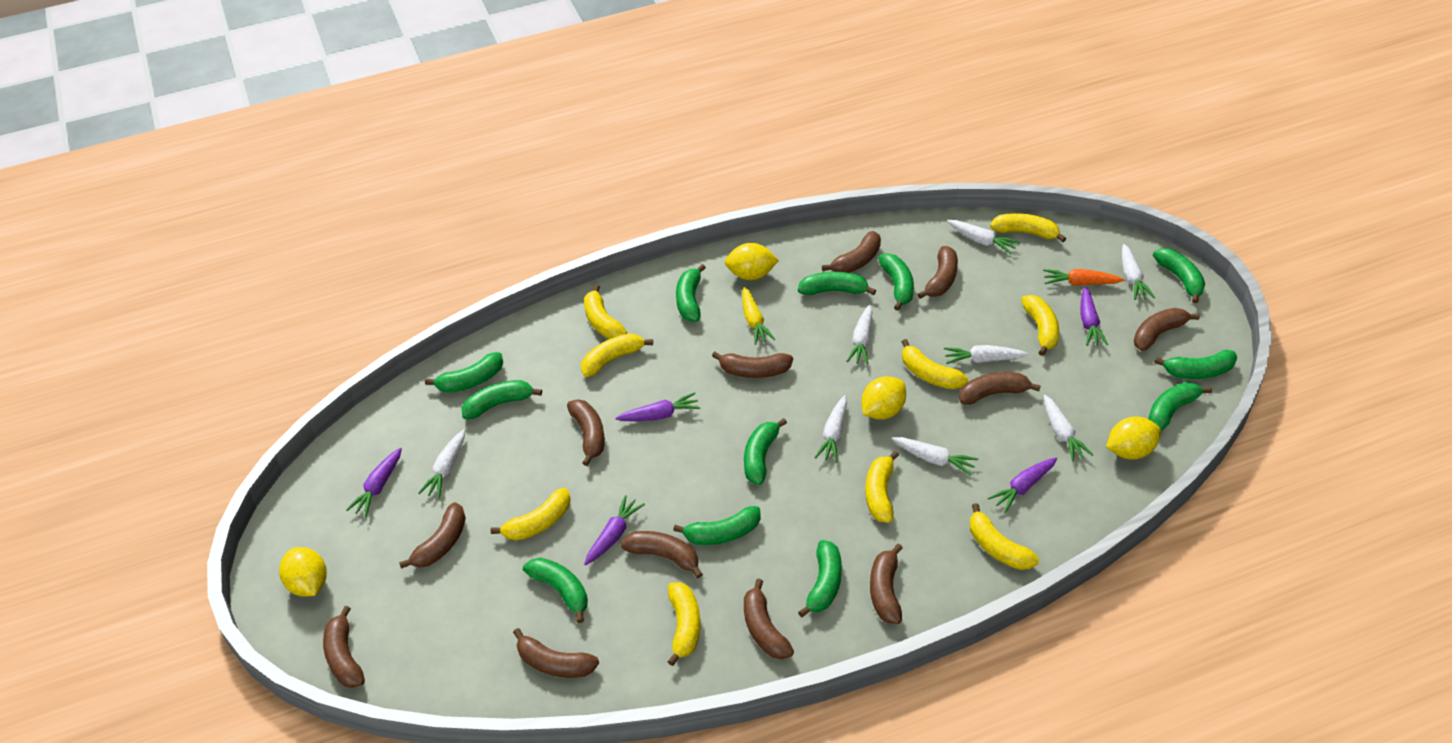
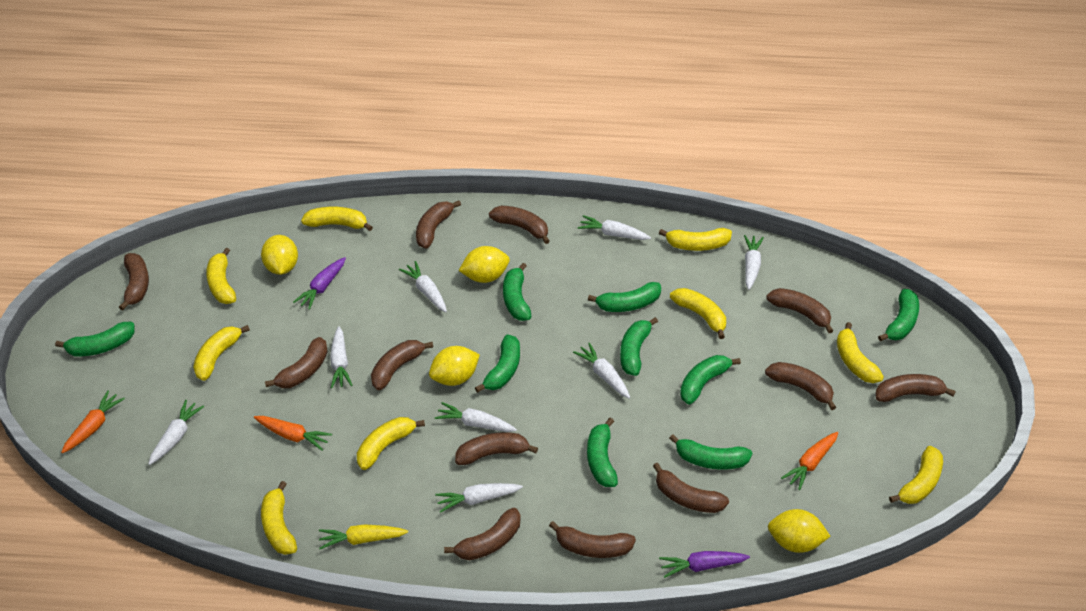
green banana: 12 -> 9
orange carrot: 1 -> 3
purple carrot: 5 -> 2

